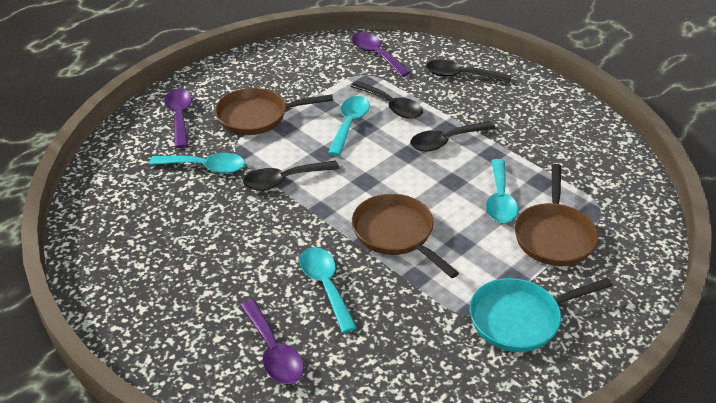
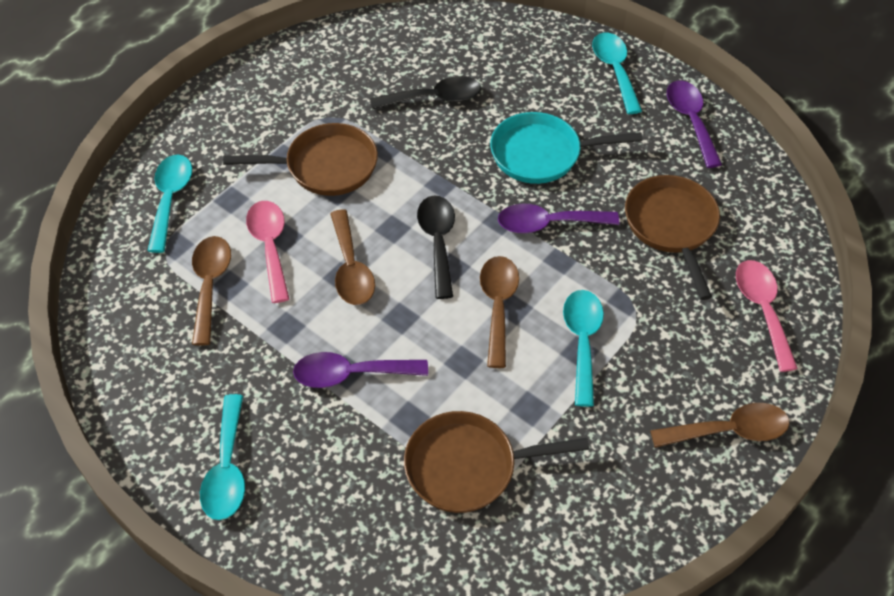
black spoon: 4 -> 2
brown spoon: 0 -> 4
pink spoon: 0 -> 2

